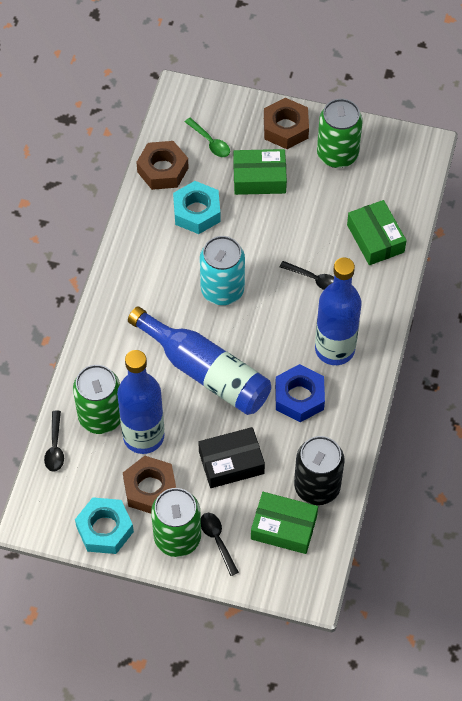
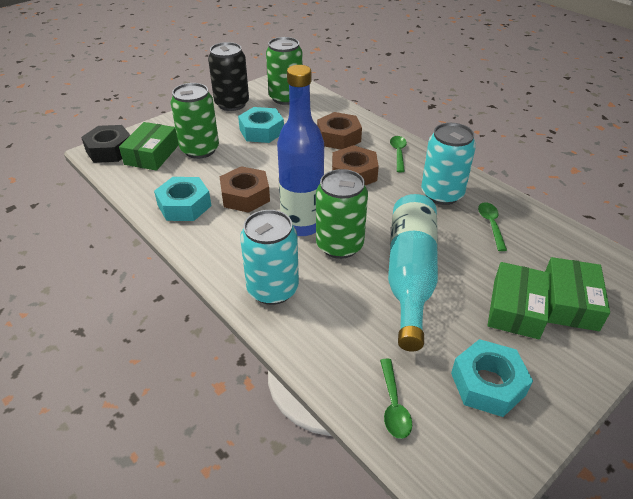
black box: 1 -> 0
black nut: 0 -> 1
black spoon: 3 -> 0
blue bottle: 3 -> 1
blue nut: 1 -> 0
green spoon: 1 -> 3
turquoise bottle: 0 -> 1
turquoise can: 1 -> 2
turquoise nut: 2 -> 3

